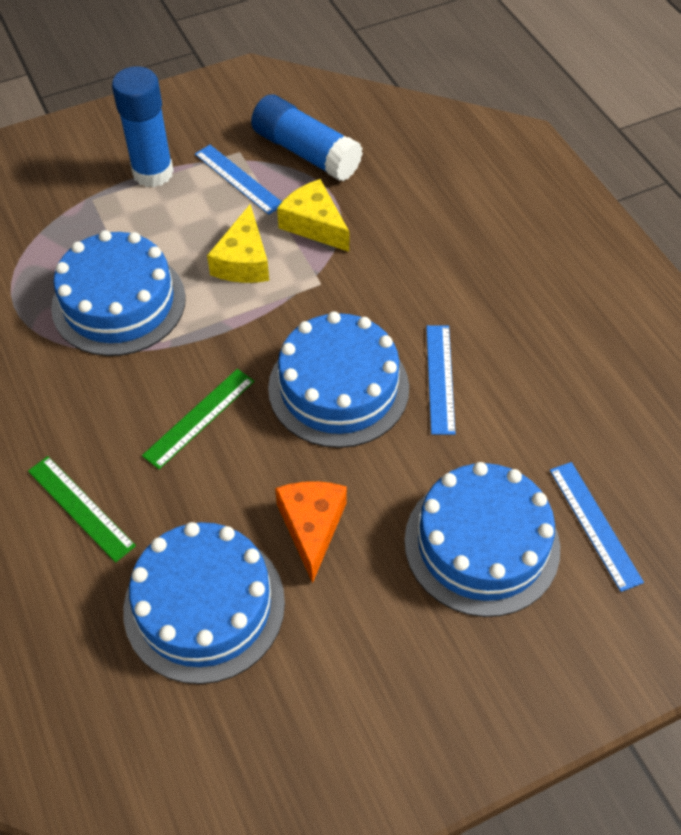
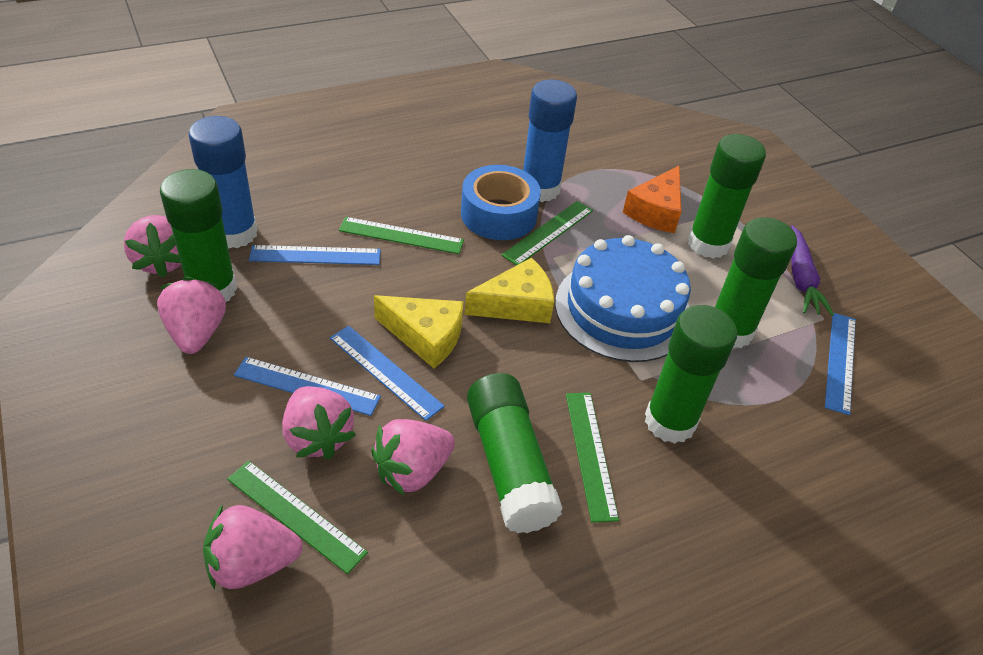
blue cake: 4 -> 1
blue ruler: 3 -> 4
blue tape: 0 -> 1
green glue stick: 0 -> 5
green ruler: 2 -> 4
pink strawberry: 0 -> 5
purple carrot: 0 -> 1

